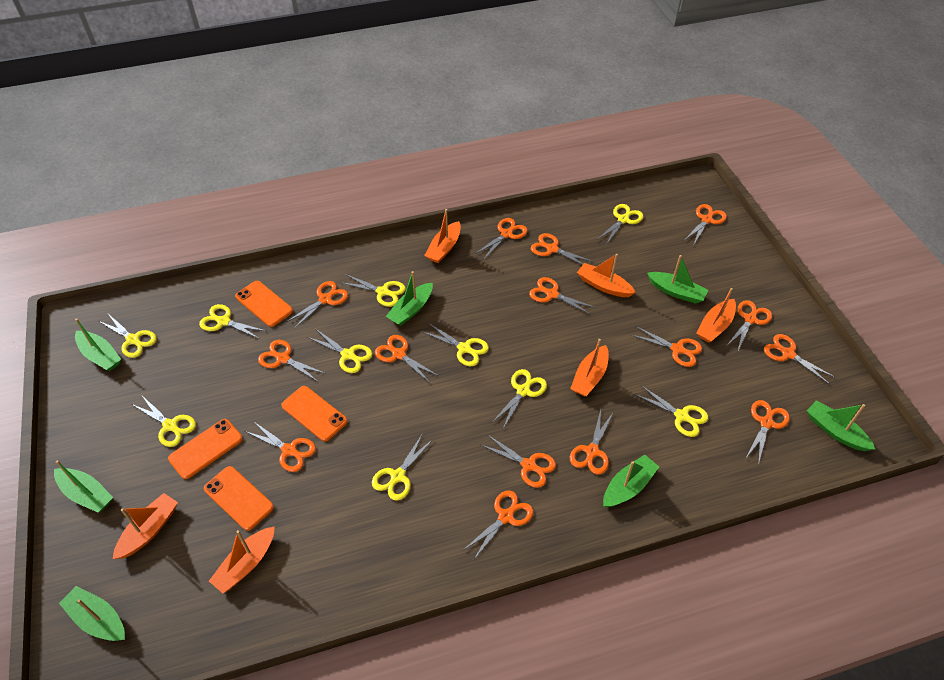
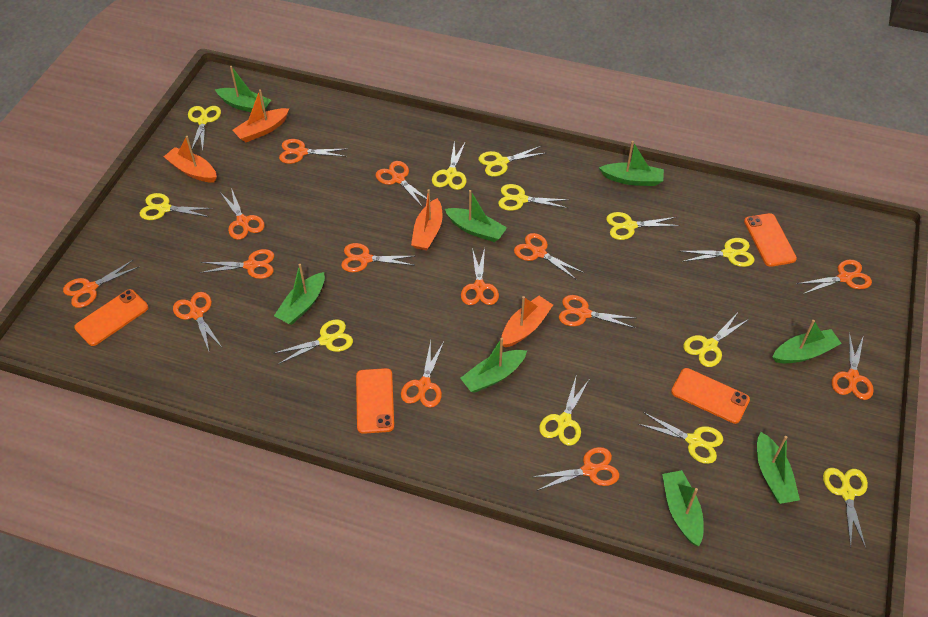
green boat: 7 -> 8
orange boat: 6 -> 4
orange scissors: 15 -> 14
yellow scissors: 10 -> 12

